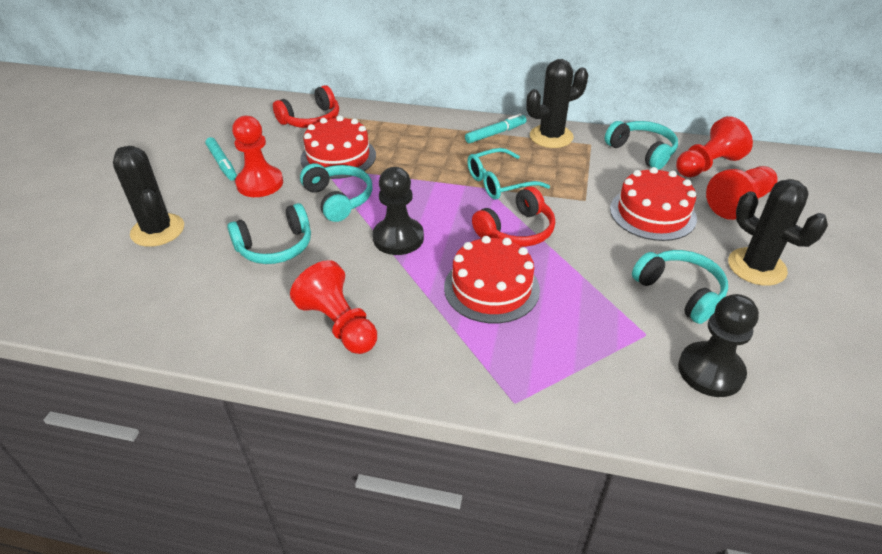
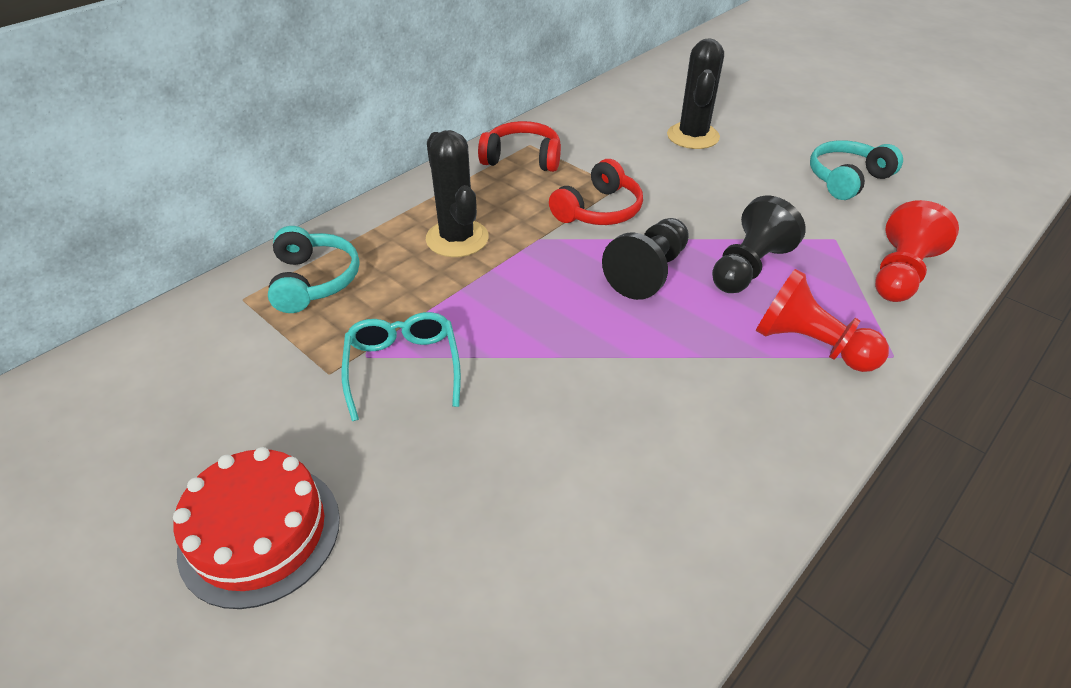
black cactus: 3 -> 2
red cake: 3 -> 1
red pawn: 4 -> 2
turquoise headphones: 4 -> 2
turquoise marker: 2 -> 0

